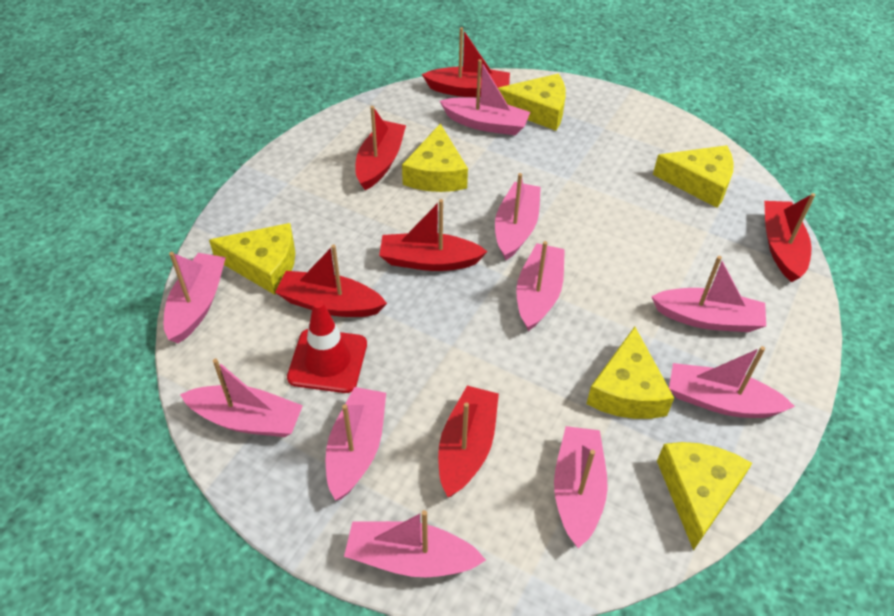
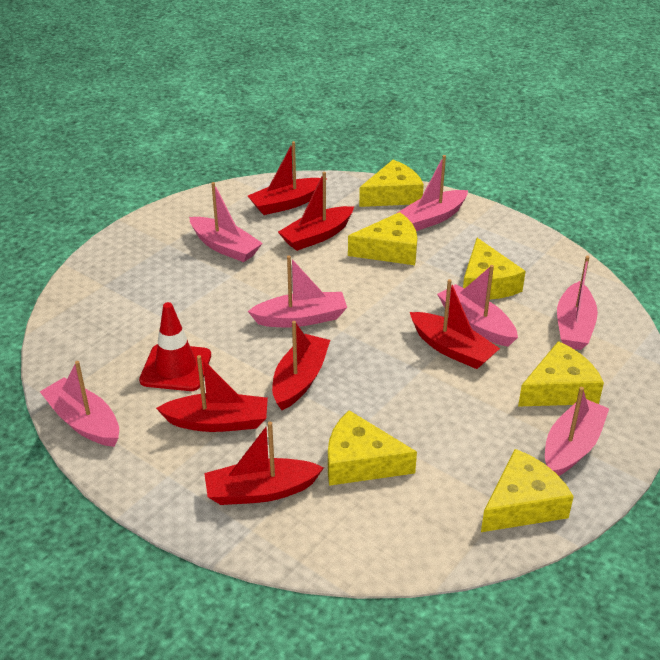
pink boat: 10 -> 7

